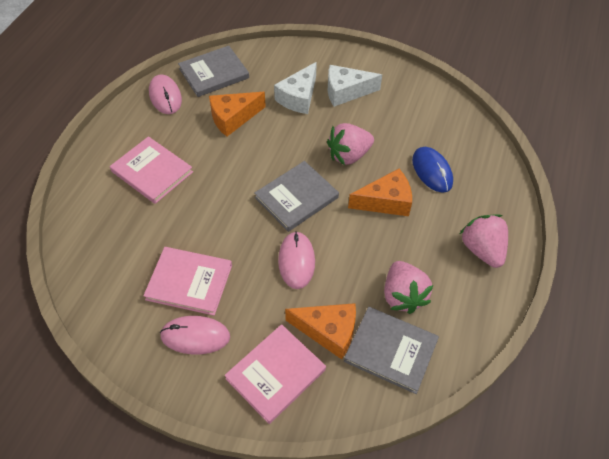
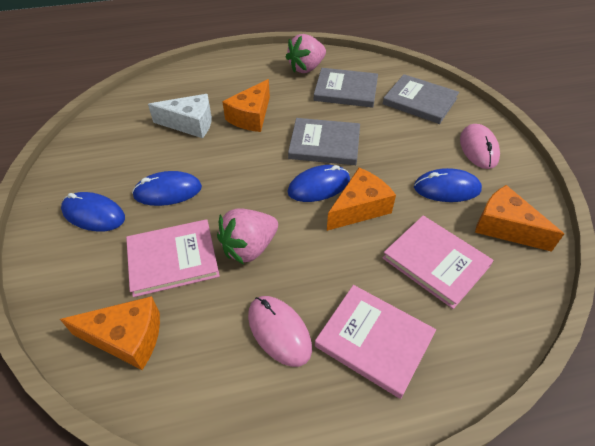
blue mouse: 1 -> 4
orange cheese: 3 -> 4
pink mouse: 3 -> 2
pink strawberry: 3 -> 2
white cheese: 2 -> 1

